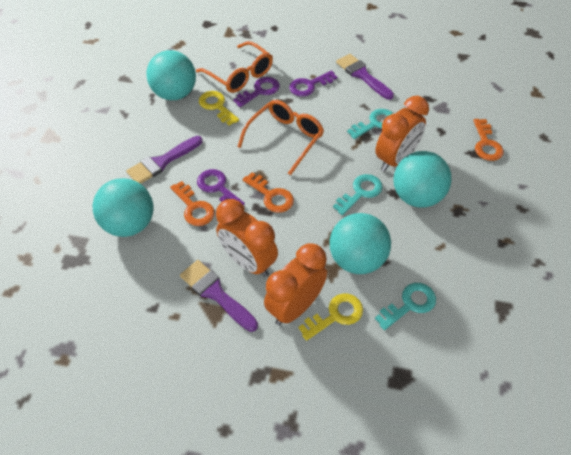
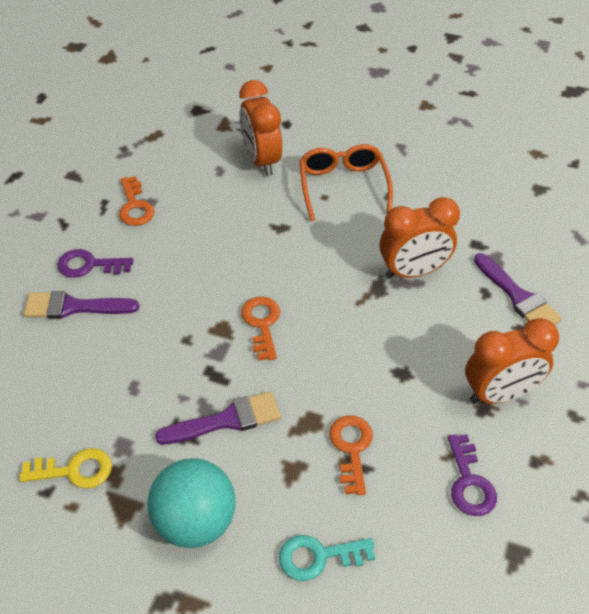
orange glasses: 2 -> 1
purple key: 3 -> 2
turquoise ball: 4 -> 1
turquoise key: 3 -> 1
yellow key: 2 -> 1

